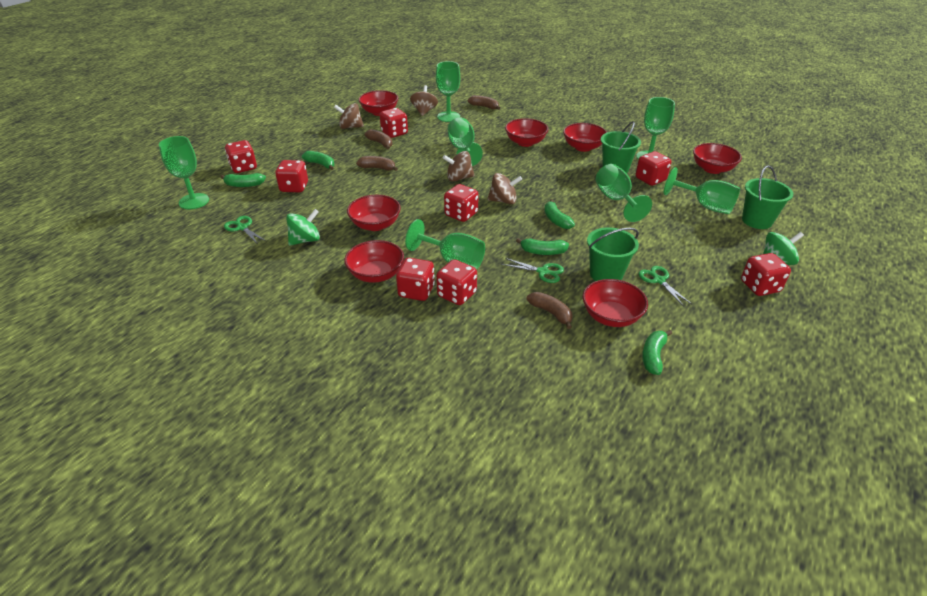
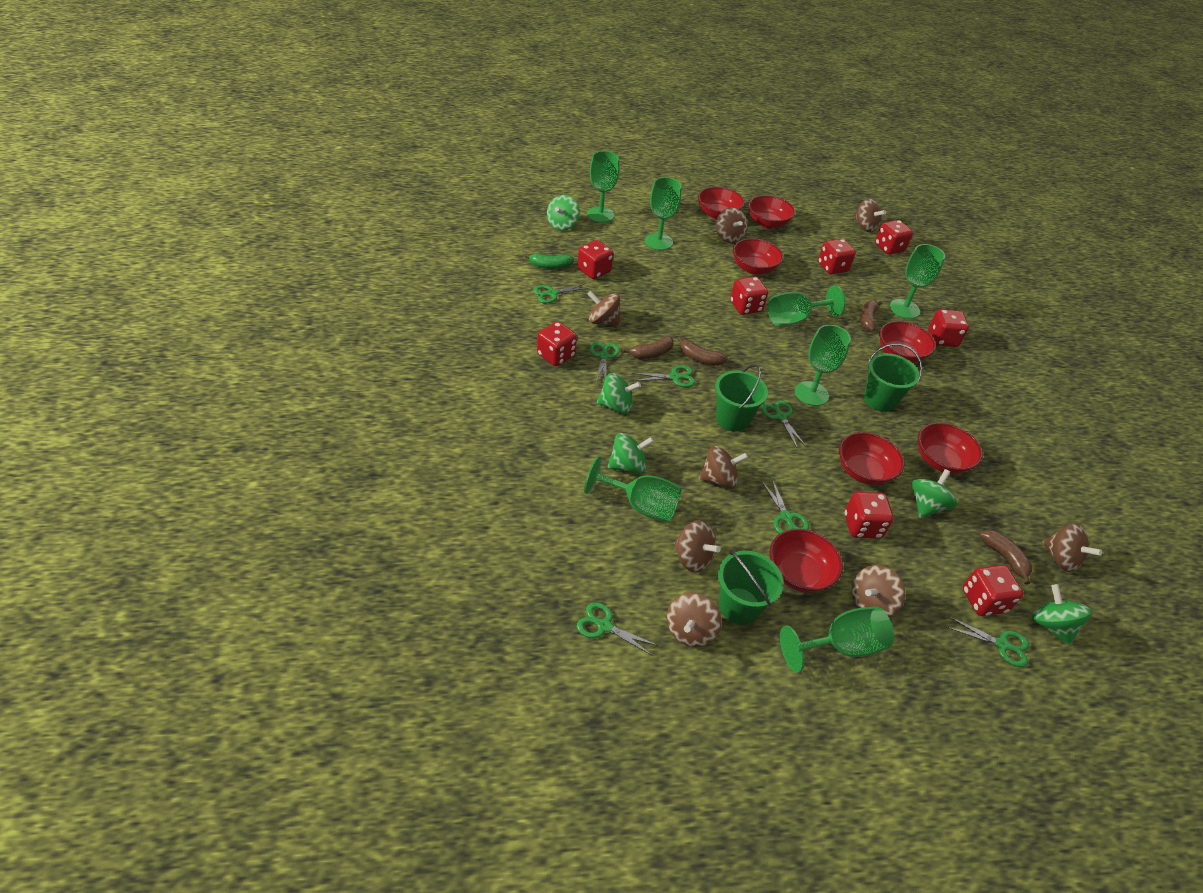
brown spinning top: 4 -> 8
green banana: 5 -> 1
green scissors: 3 -> 7
green spinning top: 2 -> 5

